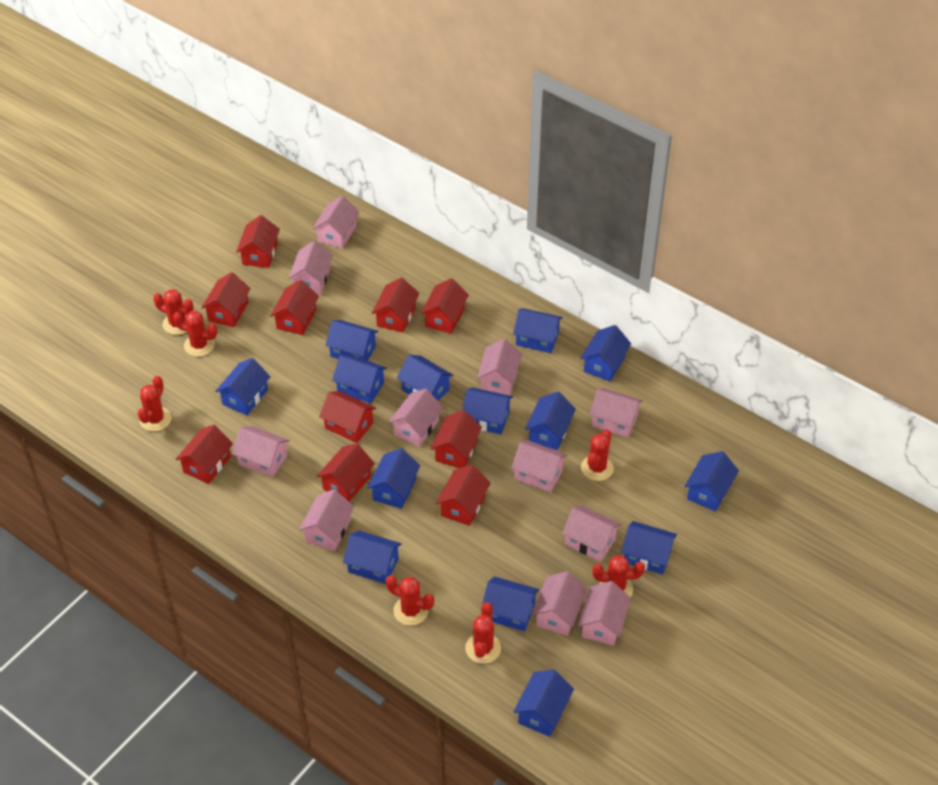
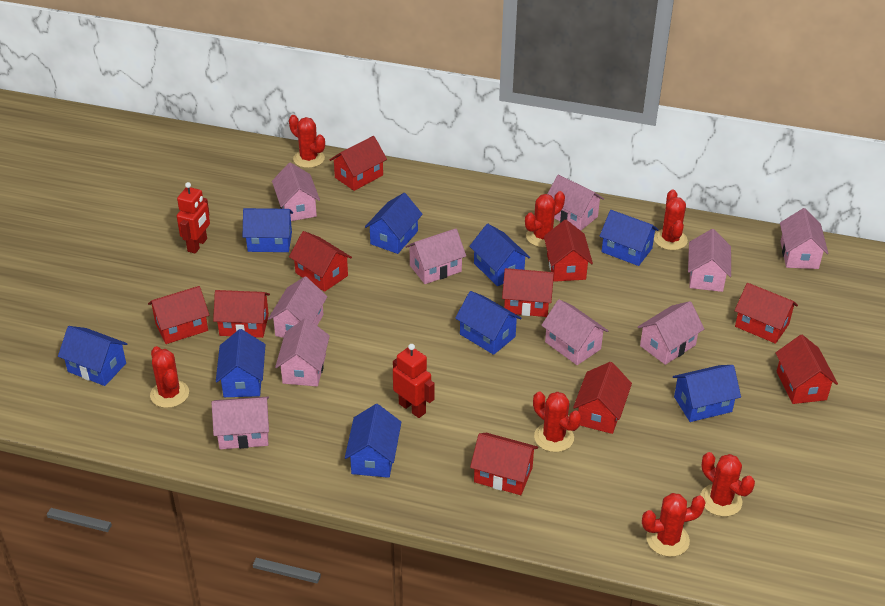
blue house: 14 -> 9
pink house: 11 -> 10
red robot: 0 -> 2

